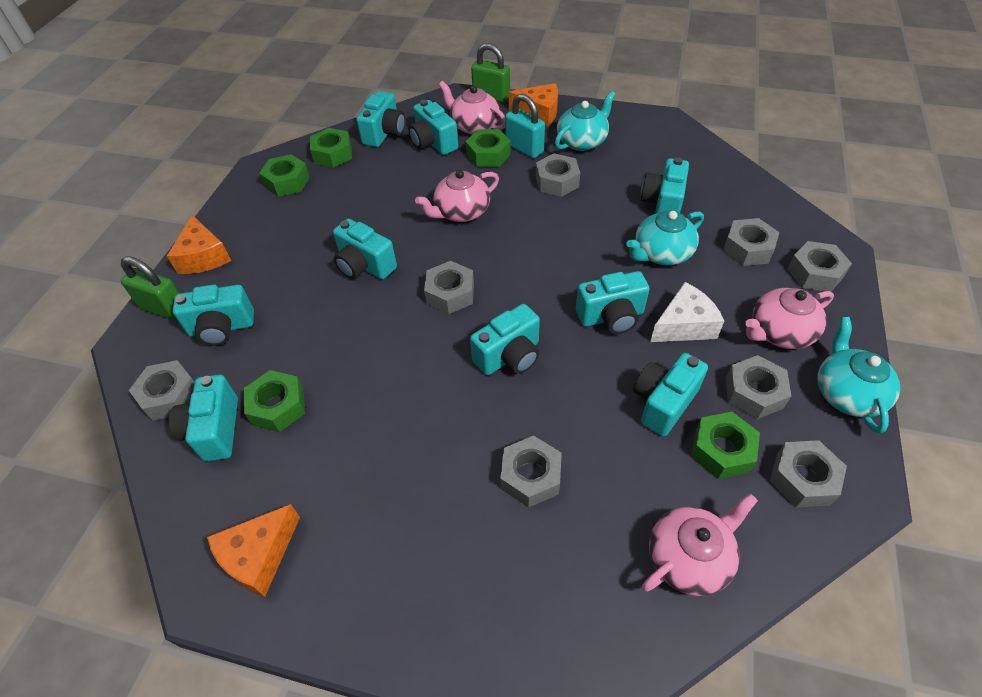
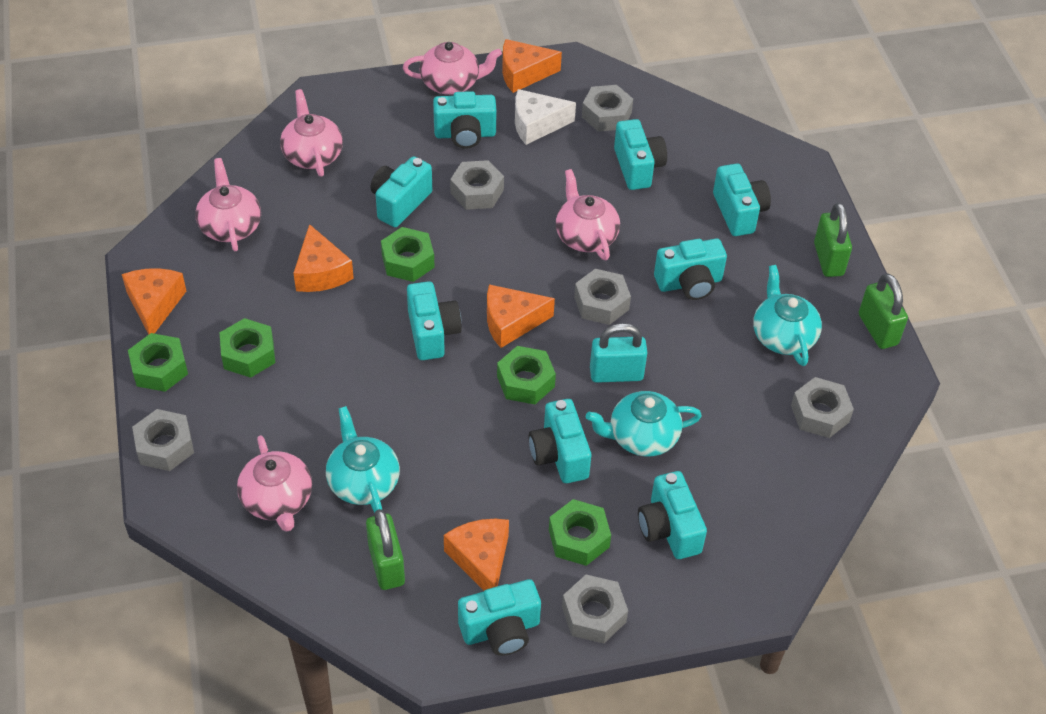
green padlock: 2 -> 3
grey nut: 8 -> 6
orange cheese: 3 -> 5
pink teapot: 4 -> 5

